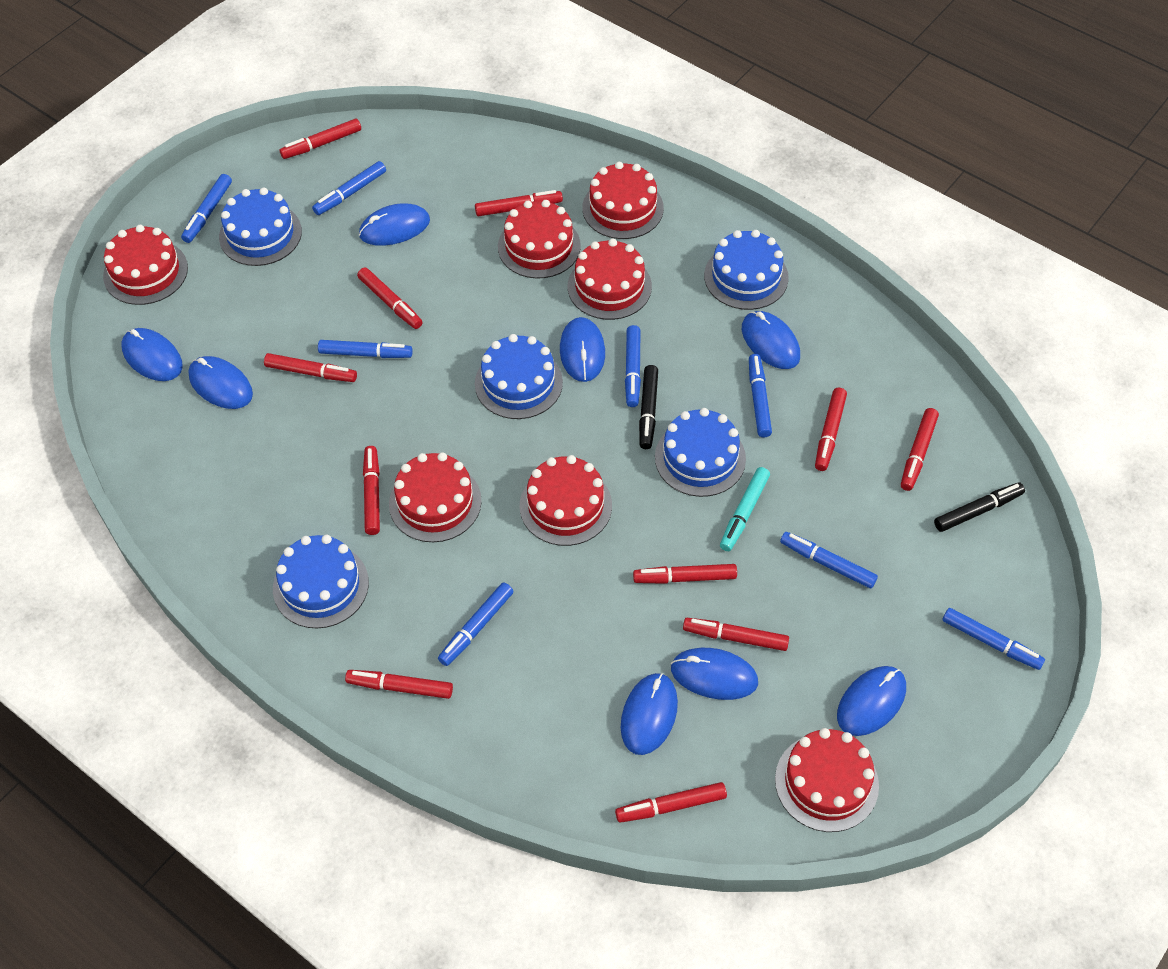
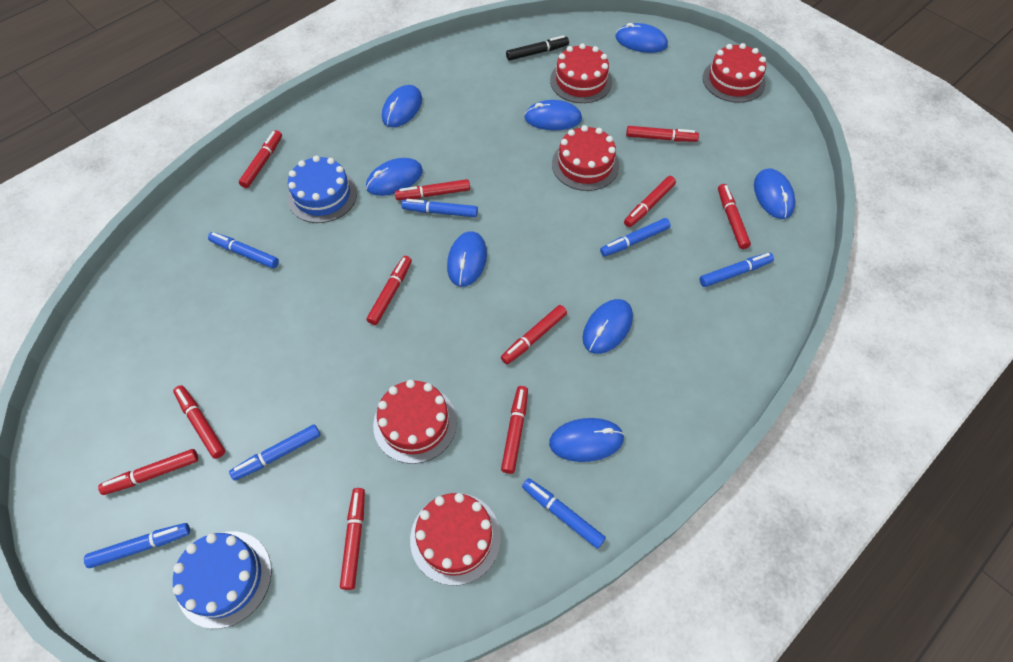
black marker: 2 -> 1
blue cake: 5 -> 2
blue marker: 8 -> 7
red cake: 7 -> 5
turquoise marker: 1 -> 0

